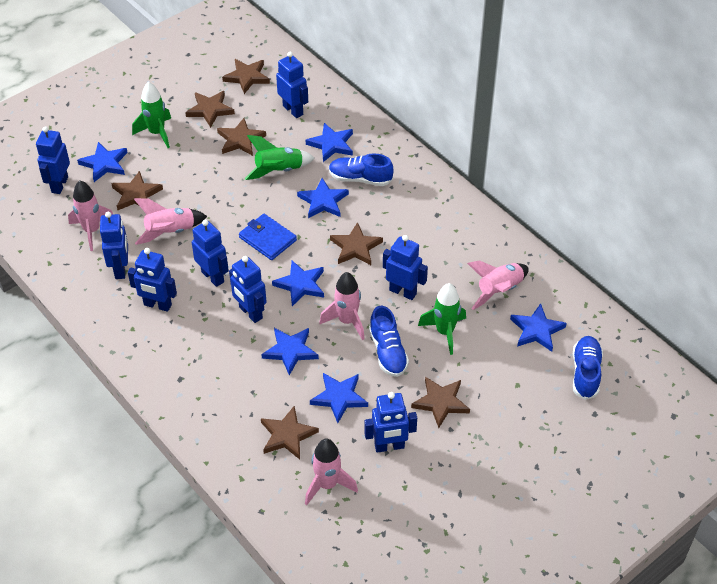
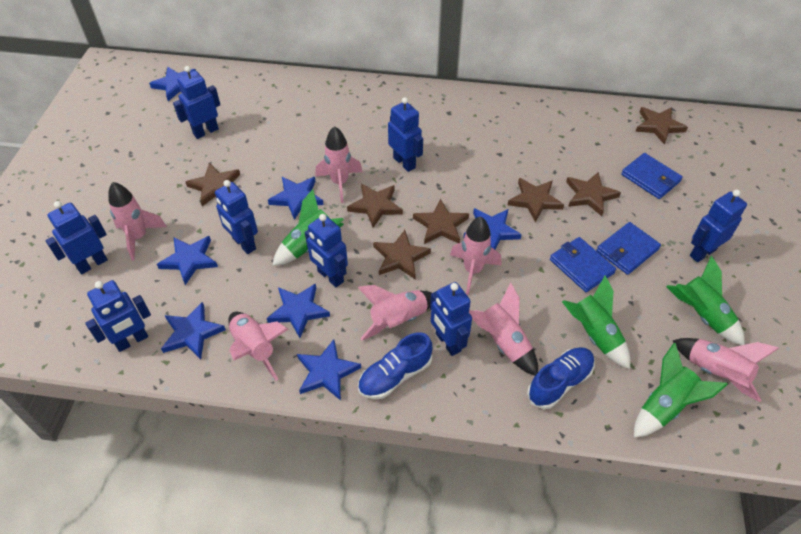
blue shoe: 3 -> 2
blue wallet: 1 -> 3
green rocket: 3 -> 4
pink rocket: 5 -> 7

